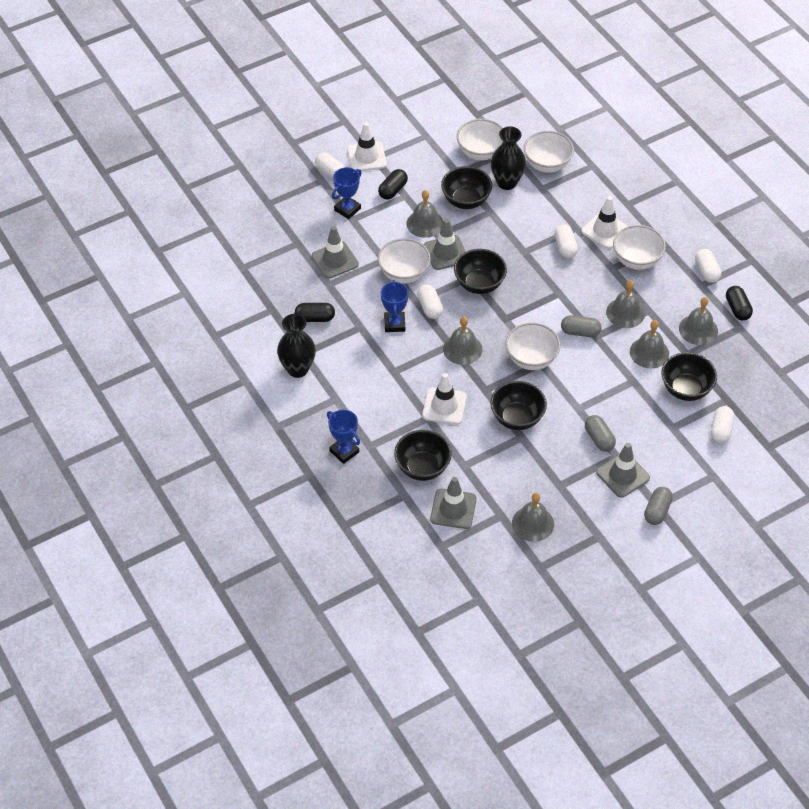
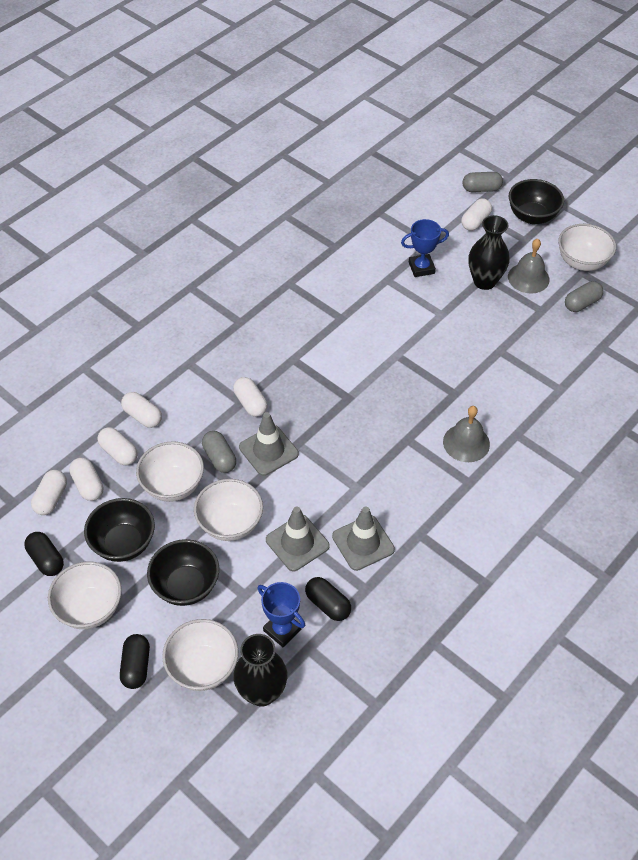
black bowl: 5 -> 3
blue trophy: 3 -> 2
grey bell: 6 -> 2
grey traffic cone: 4 -> 3
white capsule: 5 -> 6
white traffic cone: 3 -> 0

